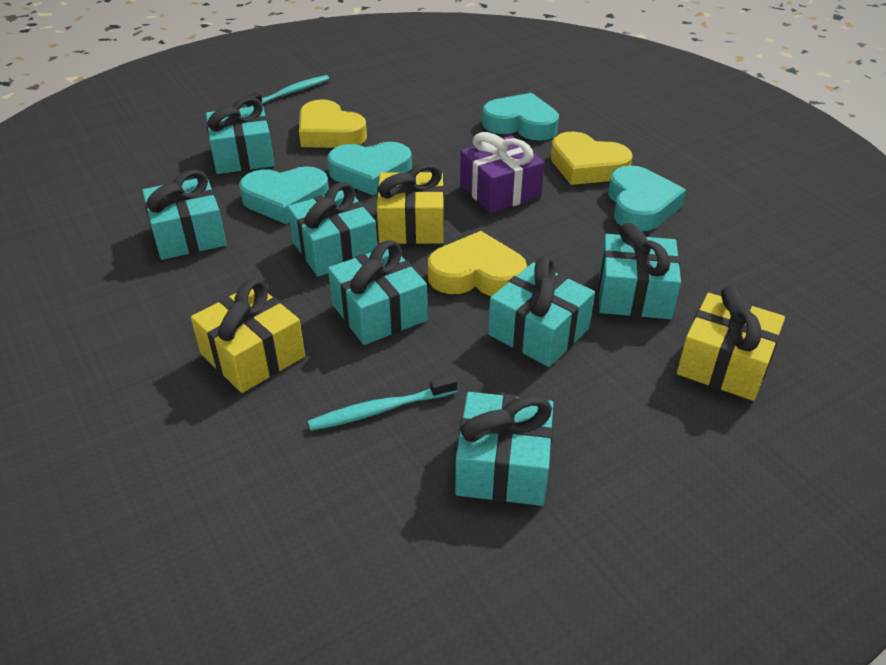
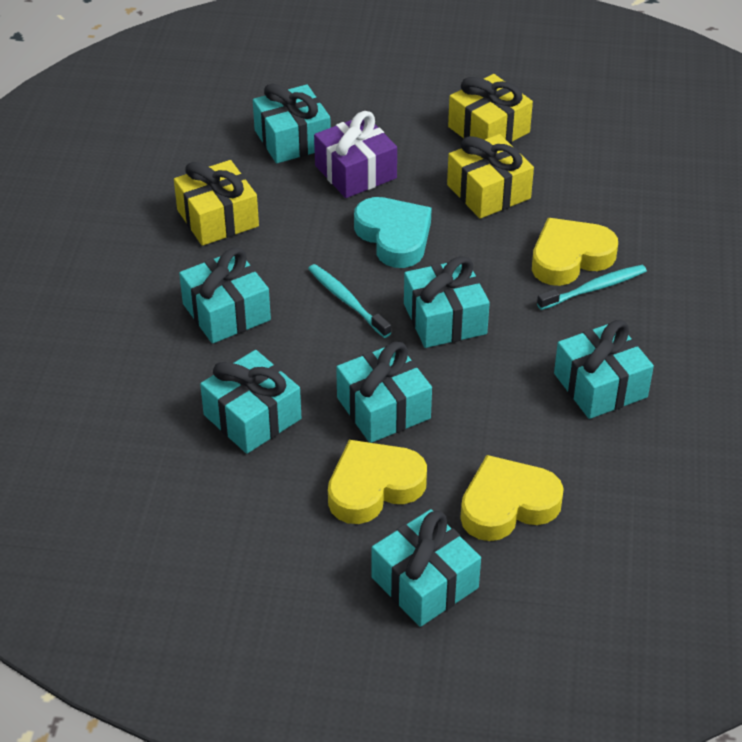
turquoise heart: 4 -> 1

